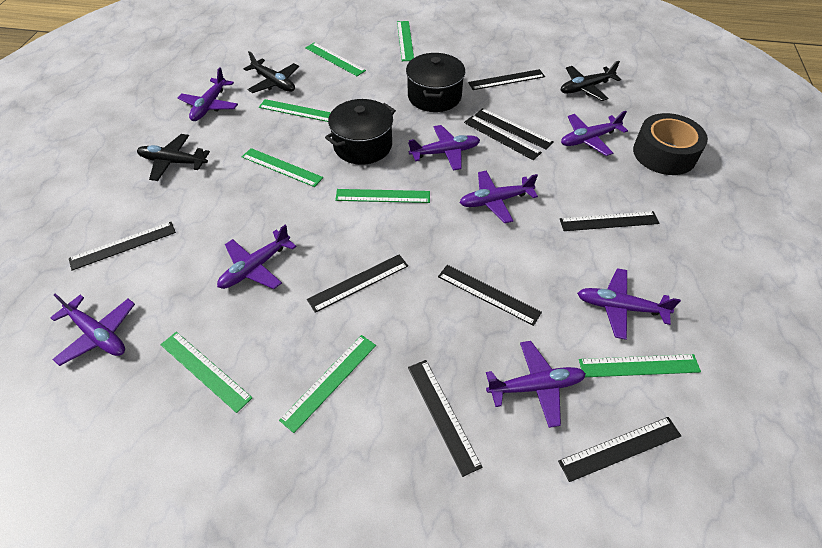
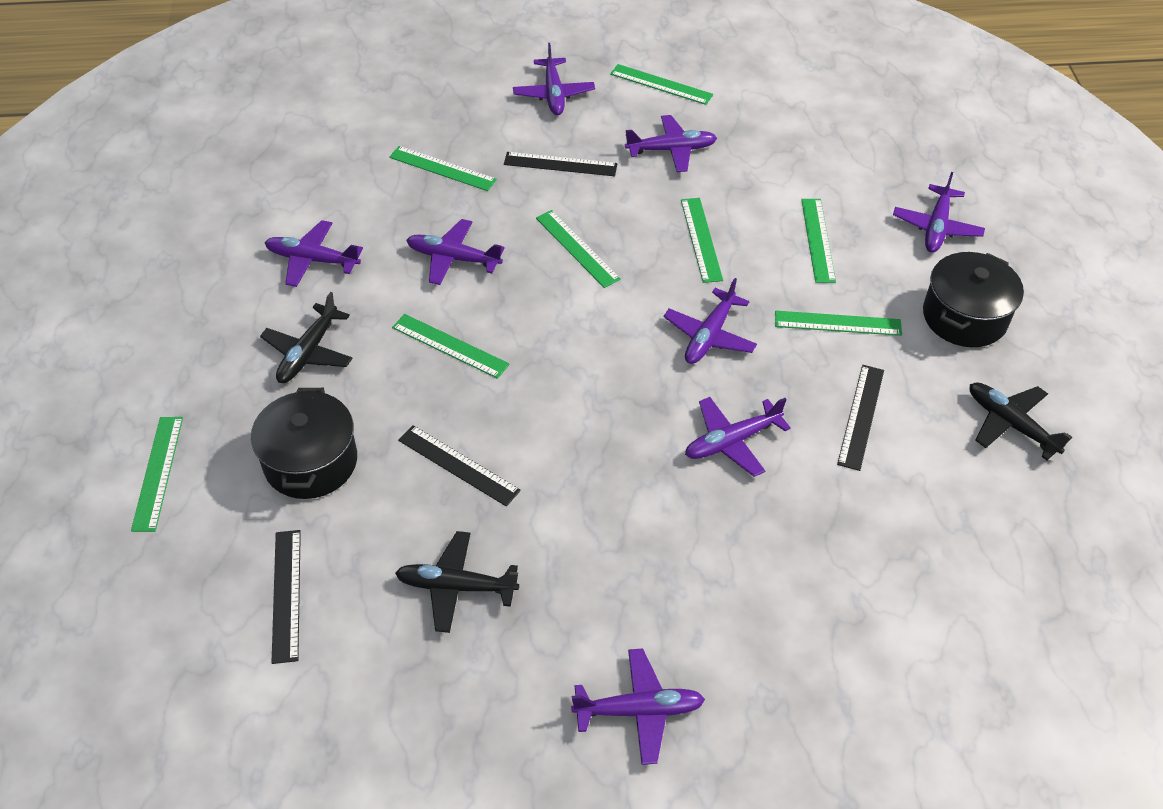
black ruler: 9 -> 4
black tape: 1 -> 0

